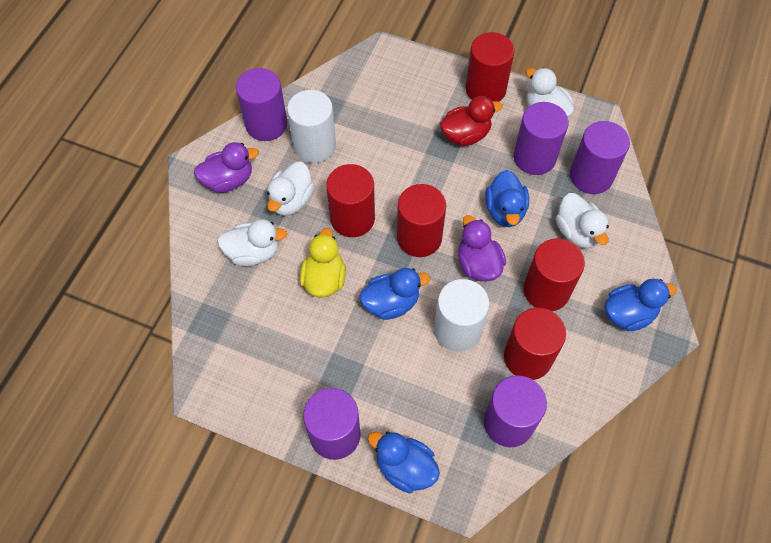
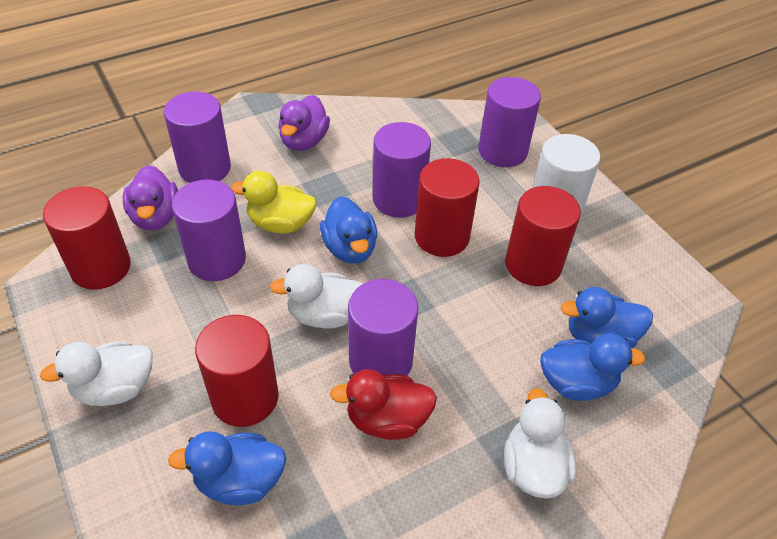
red cylinder: 5 -> 4
white cylinder: 2 -> 1
white duck: 4 -> 3

